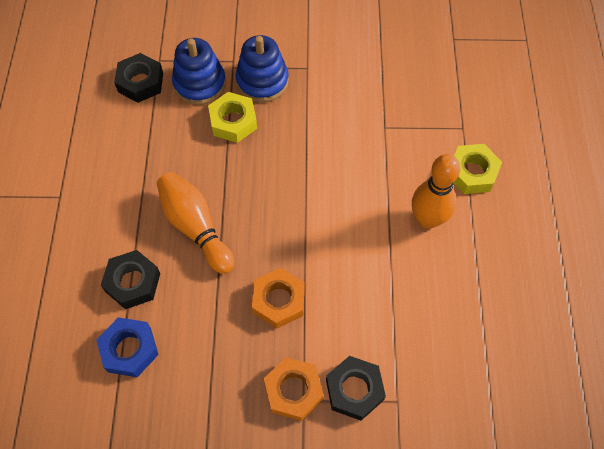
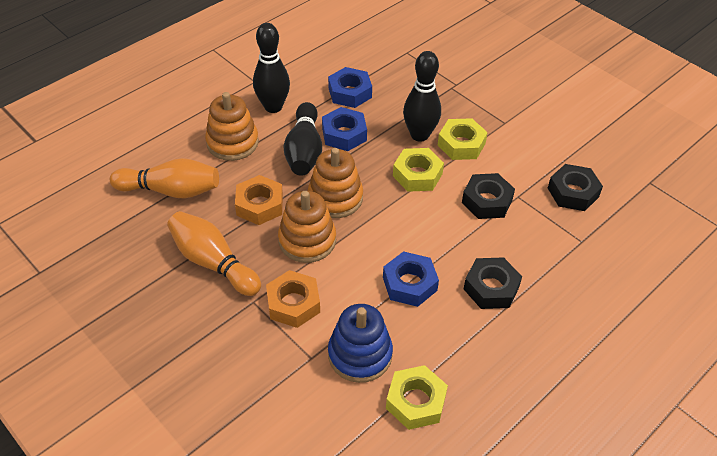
black bowling pin: 0 -> 3
blue nut: 1 -> 3
blue stacking toy: 2 -> 1
orange stacking toy: 0 -> 3
yellow nut: 2 -> 3

